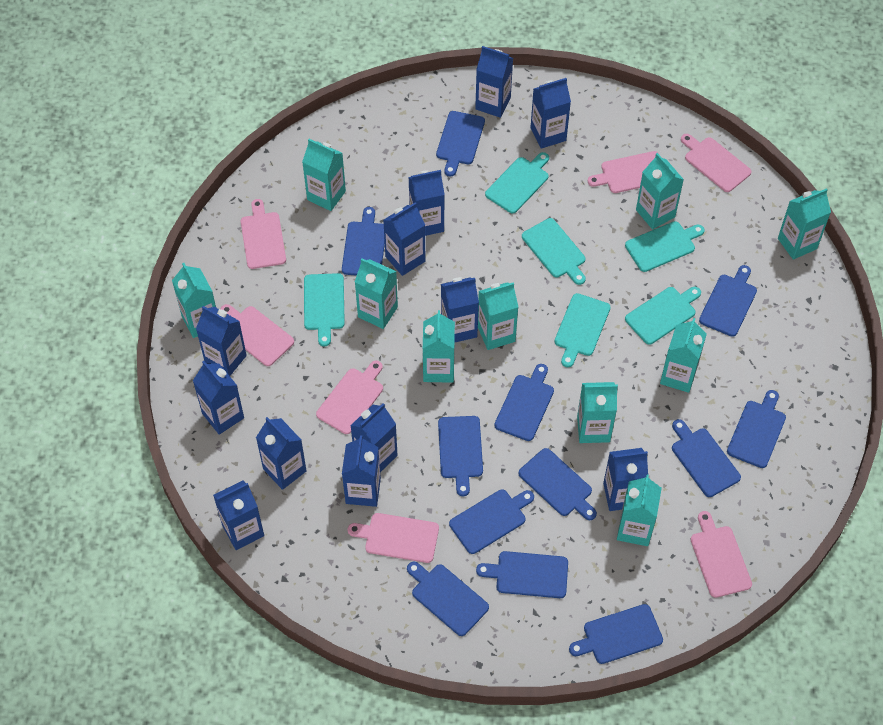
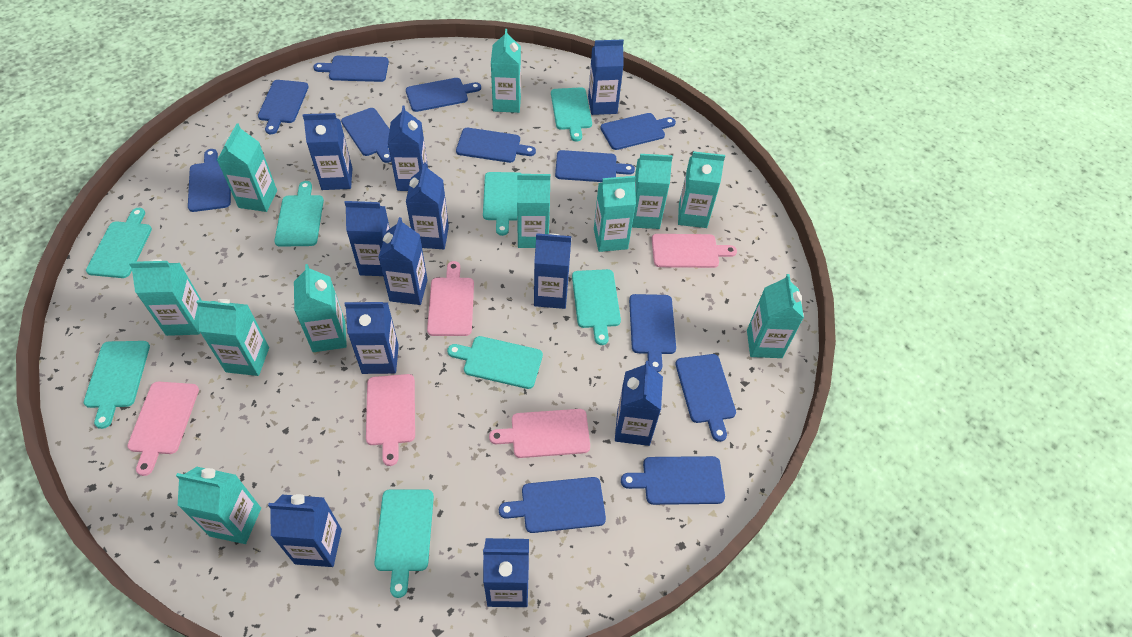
blue carton: 12 -> 11
pink cutting board: 7 -> 5
turquoise carton: 10 -> 11
turquoise cutting board: 6 -> 8

